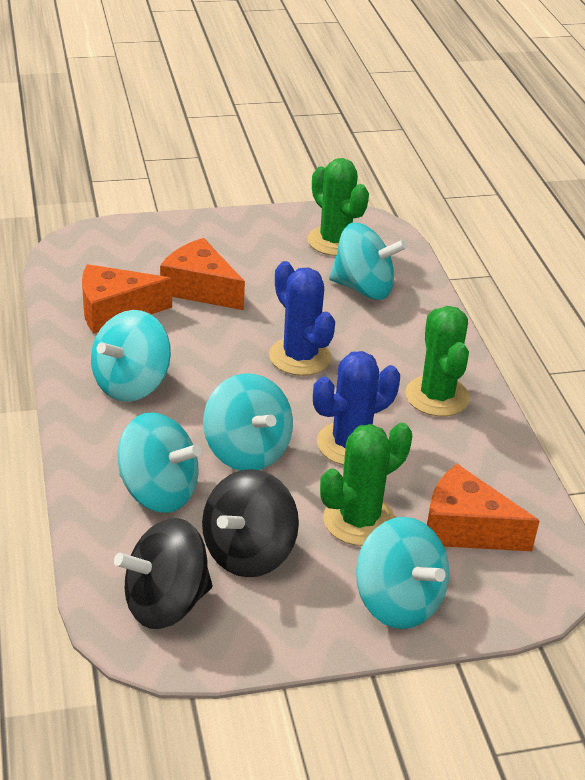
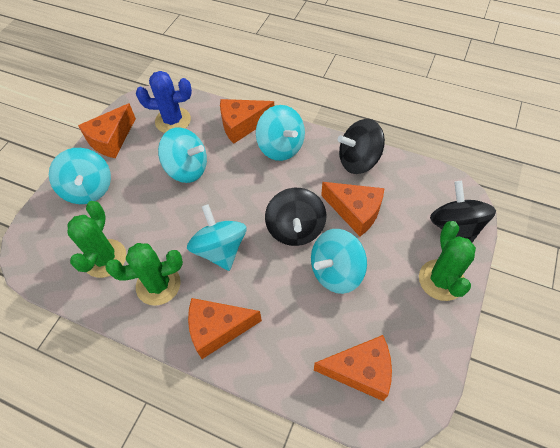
black spinning top: 2 -> 3
blue cactus: 2 -> 1
orange cheese: 3 -> 5

